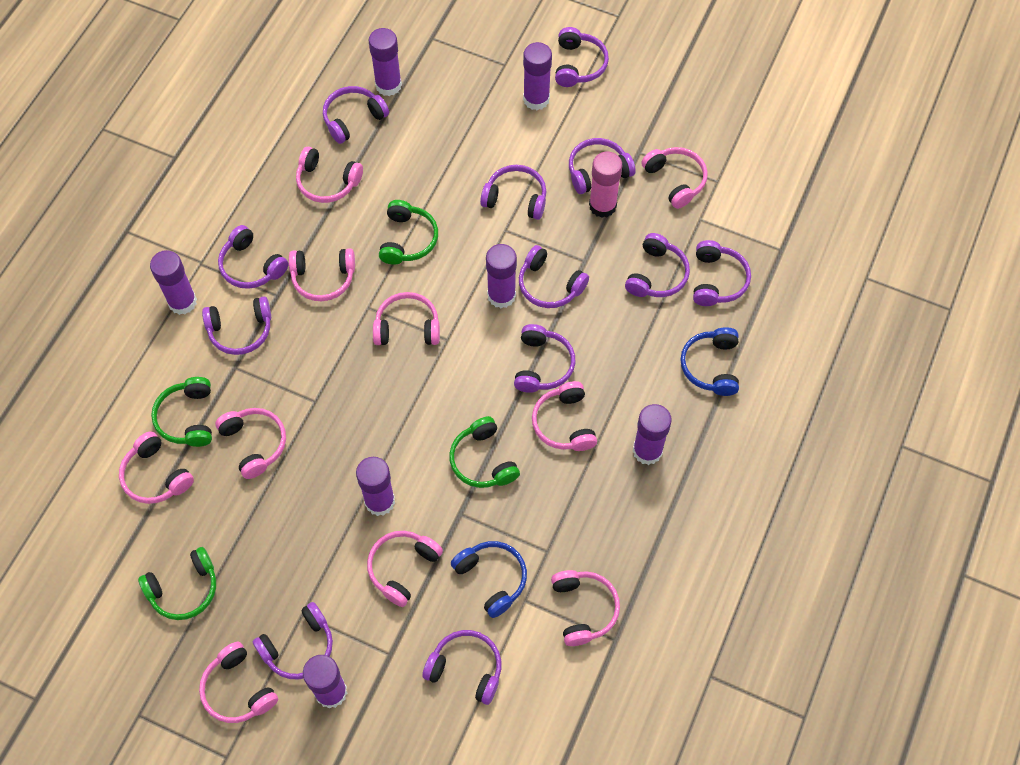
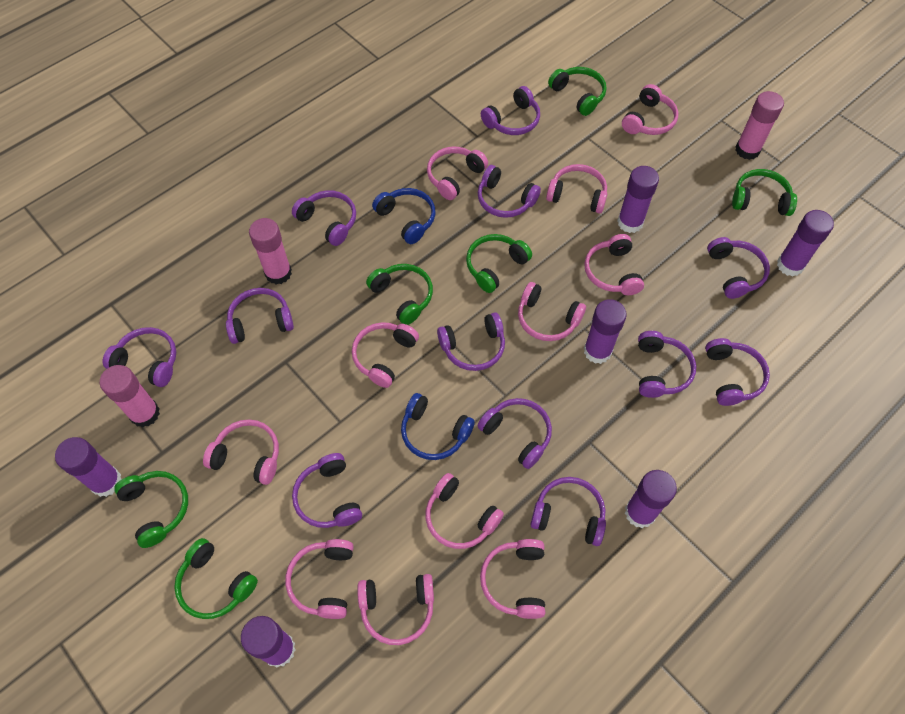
green headphones: 4 -> 6
pink glue stick: 1 -> 3
pink headphones: 10 -> 11
purple glue stick: 7 -> 6

